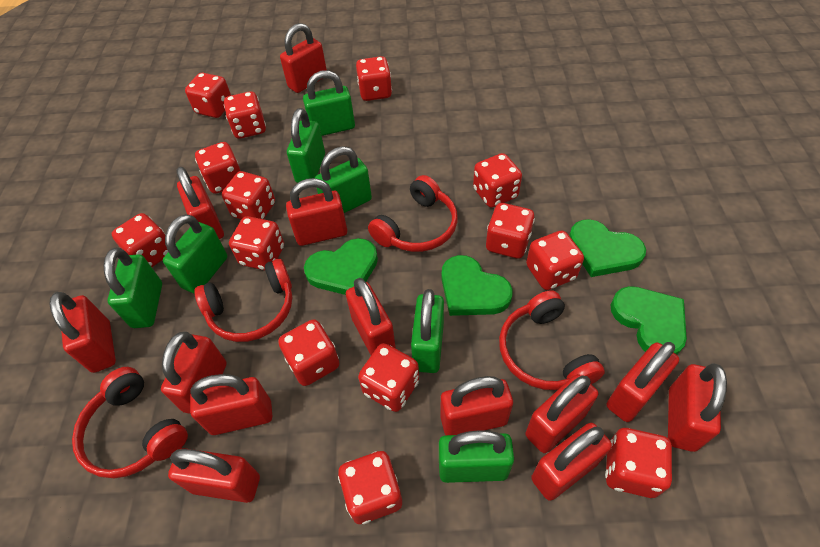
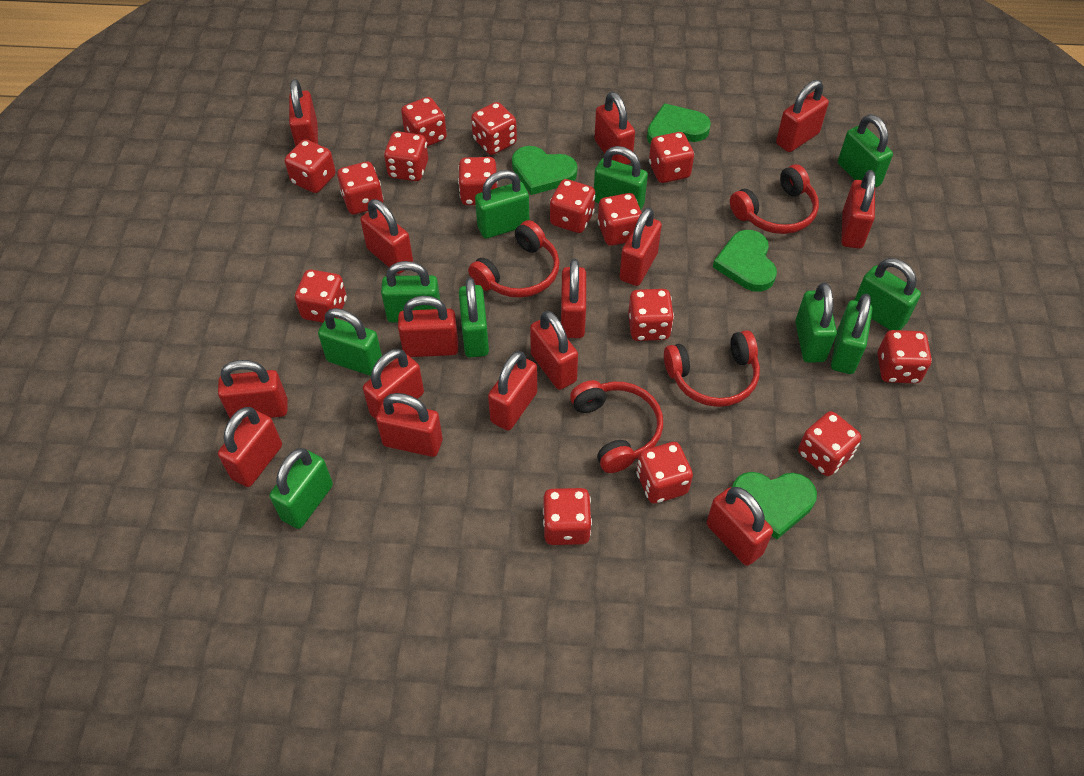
green padlock: 7 -> 10
red dice: 14 -> 15
red padlock: 13 -> 15

